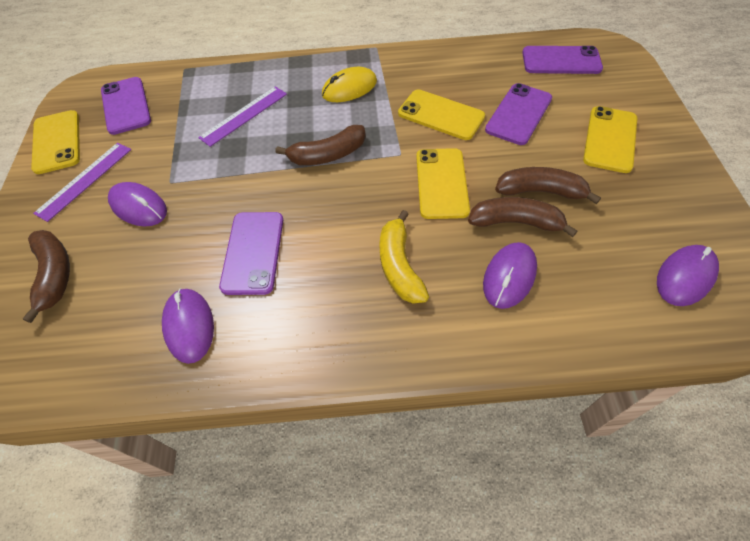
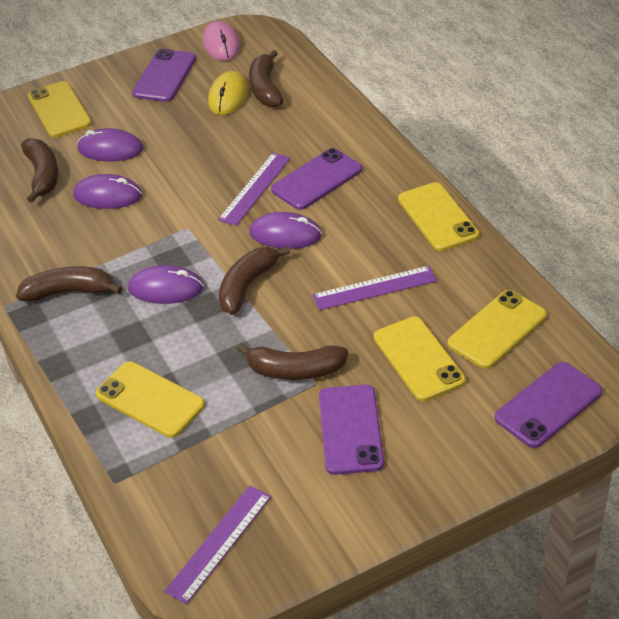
brown banana: 4 -> 5
pink mouse: 0 -> 1
purple ruler: 2 -> 3
yellow banana: 1 -> 0
yellow phone: 4 -> 5

